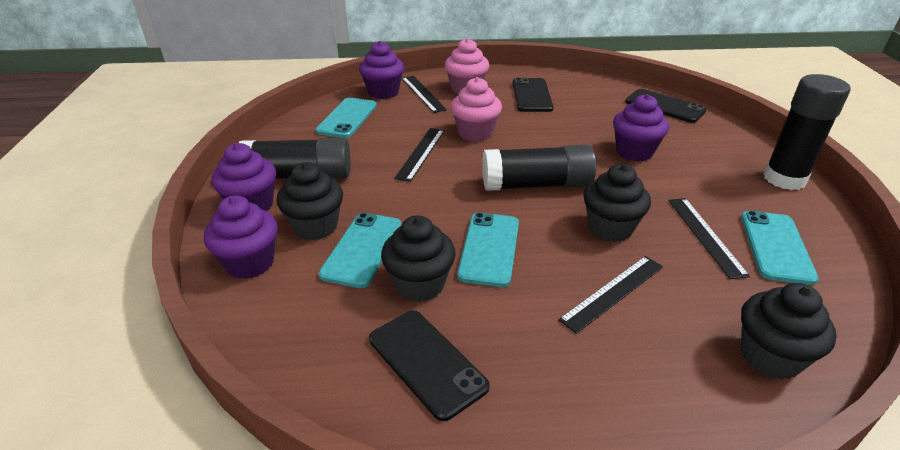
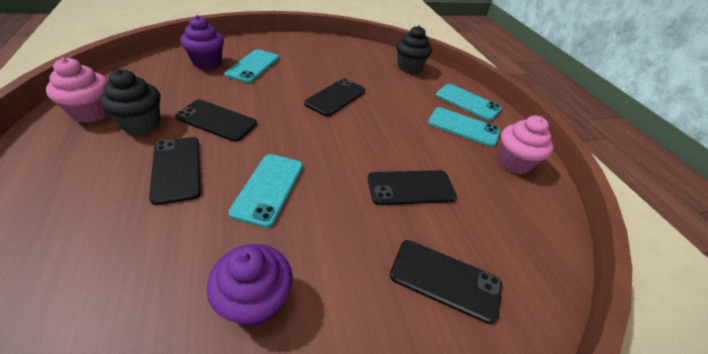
black cupcake: 4 -> 2
black glue stick: 3 -> 0
black phone: 3 -> 5
black ruler: 4 -> 0
purple cupcake: 4 -> 2

